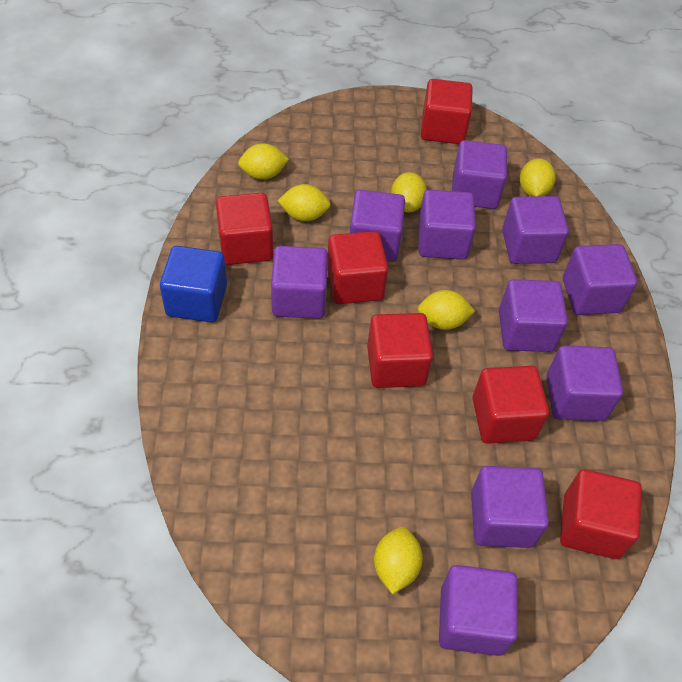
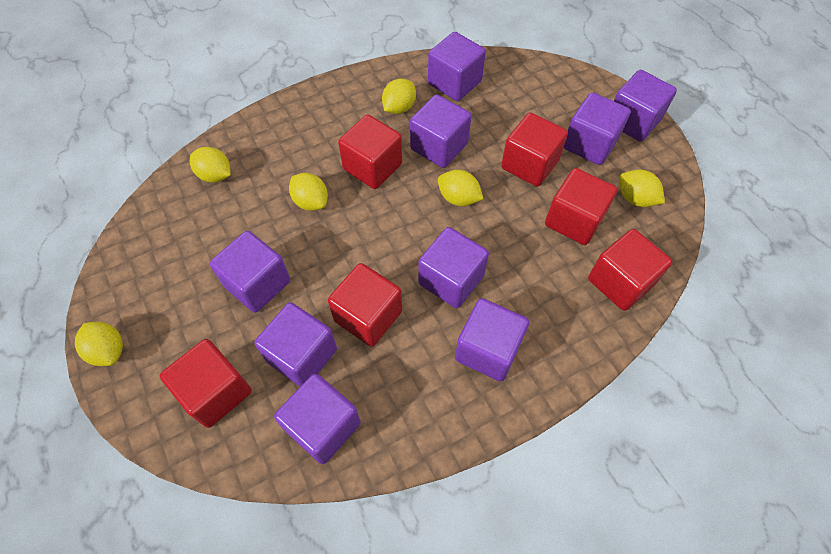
blue cube: 1 -> 0
purple cube: 10 -> 9

